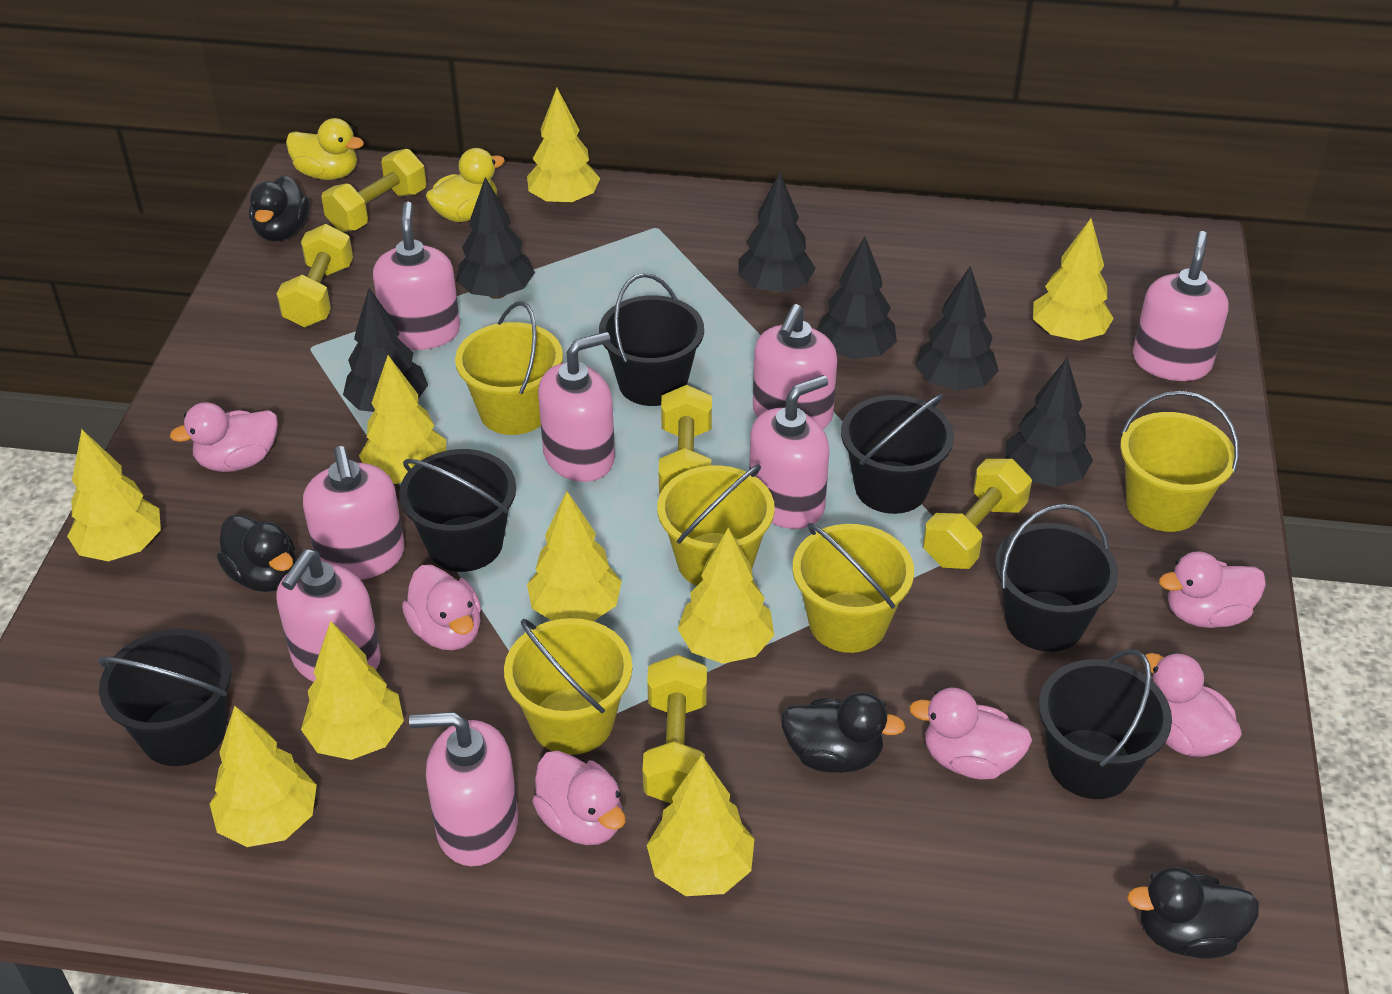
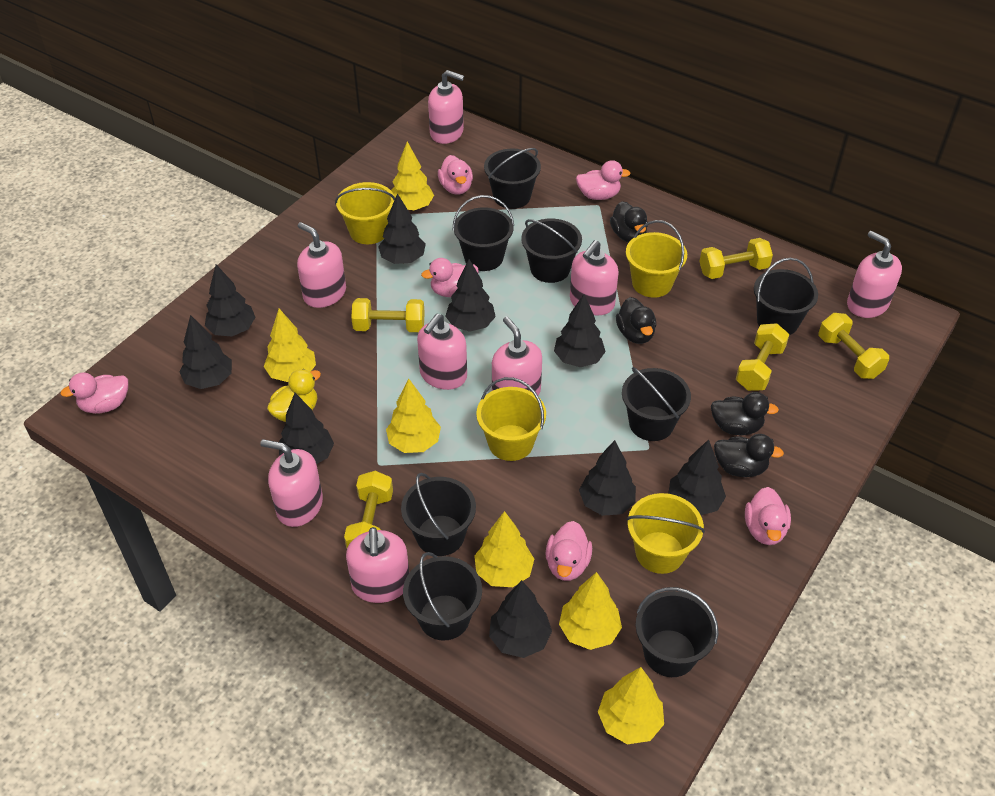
black bucket: 6 -> 8
black tree: 6 -> 9
yellow bucket: 5 -> 4
yellow duck: 2 -> 1
yellow tree: 9 -> 6

